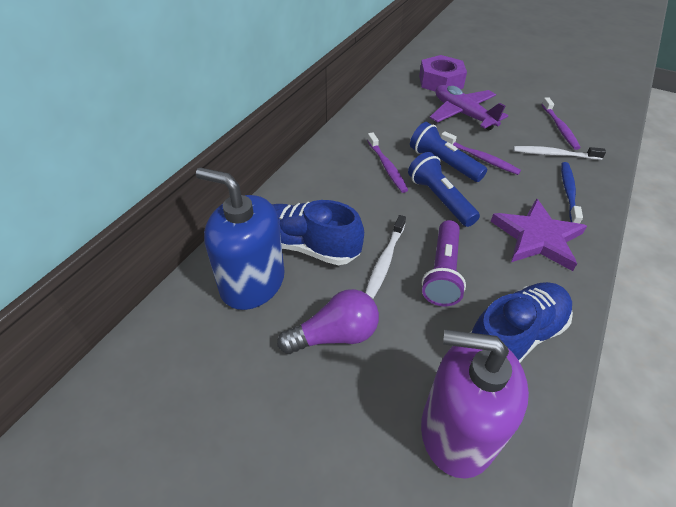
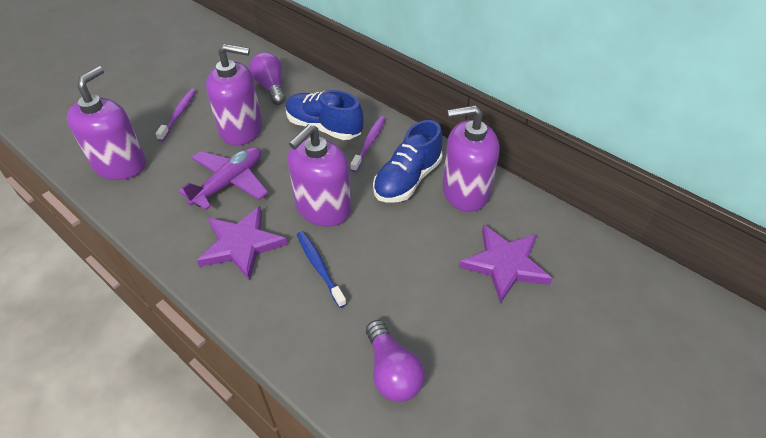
blue flashlight: 2 -> 0
blue soap dispenser: 1 -> 0
purple flashlight: 1 -> 0
purple light bulb: 1 -> 2
purple nut: 1 -> 0
purple soap dispenser: 1 -> 4
purple star: 1 -> 2
purple toothbrush: 3 -> 2
white toothbrush: 2 -> 0

